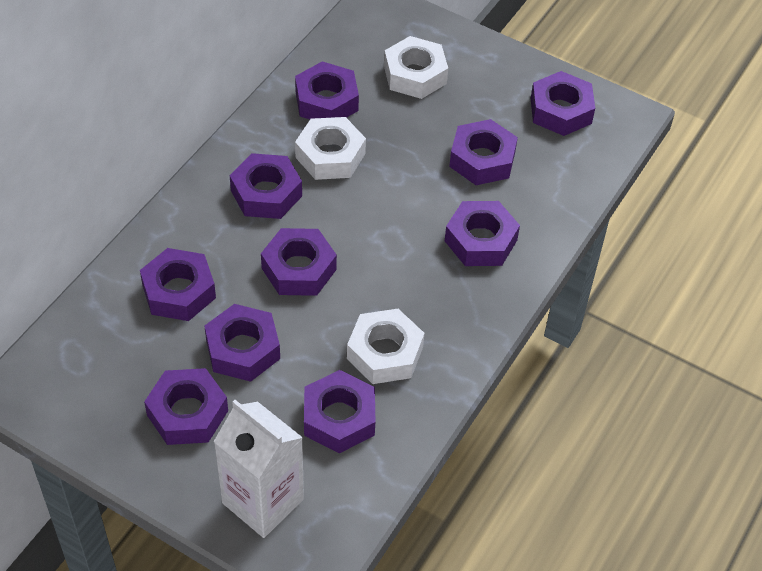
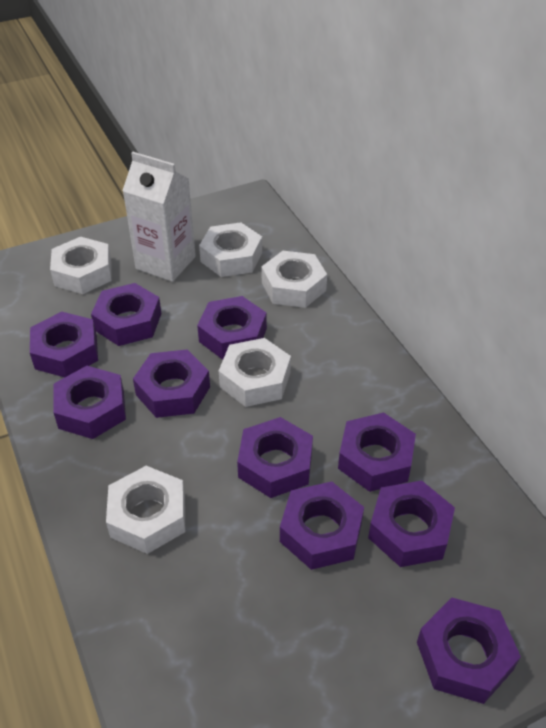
white nut: 3 -> 5

